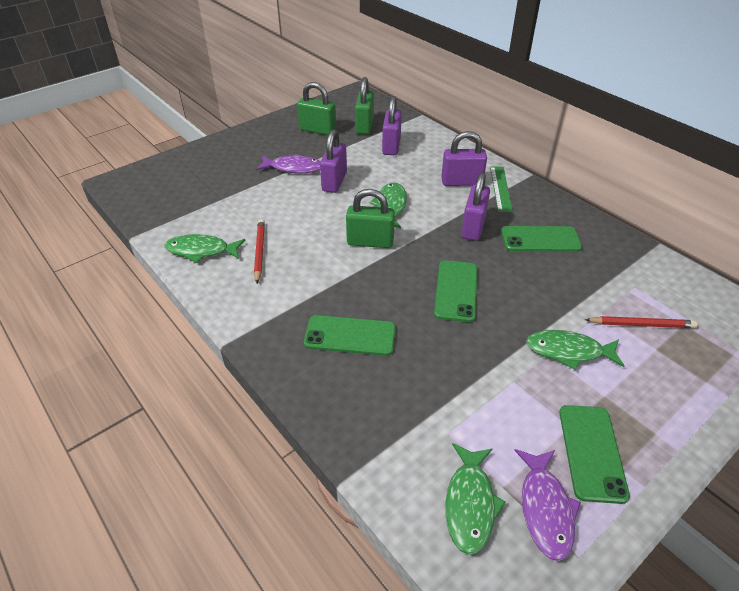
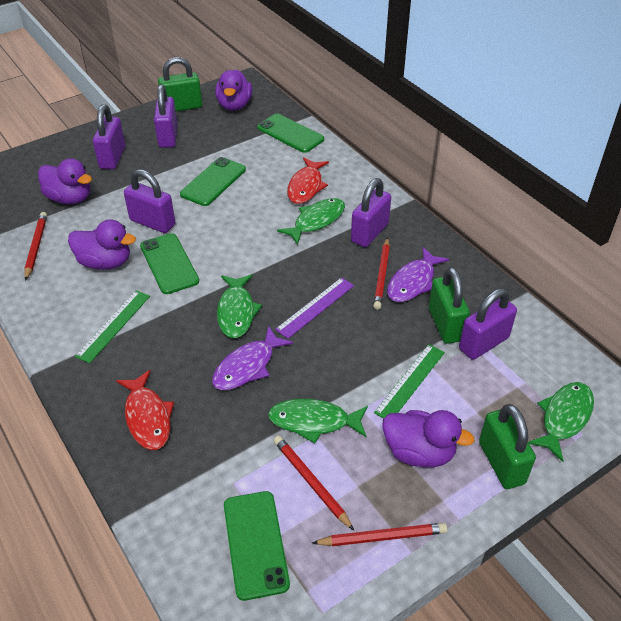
green ruler: 1 -> 2
purple duck: 0 -> 4
purple padlock: 4 -> 5
purple ruler: 0 -> 1
red fish: 0 -> 2
red pencil: 2 -> 4

